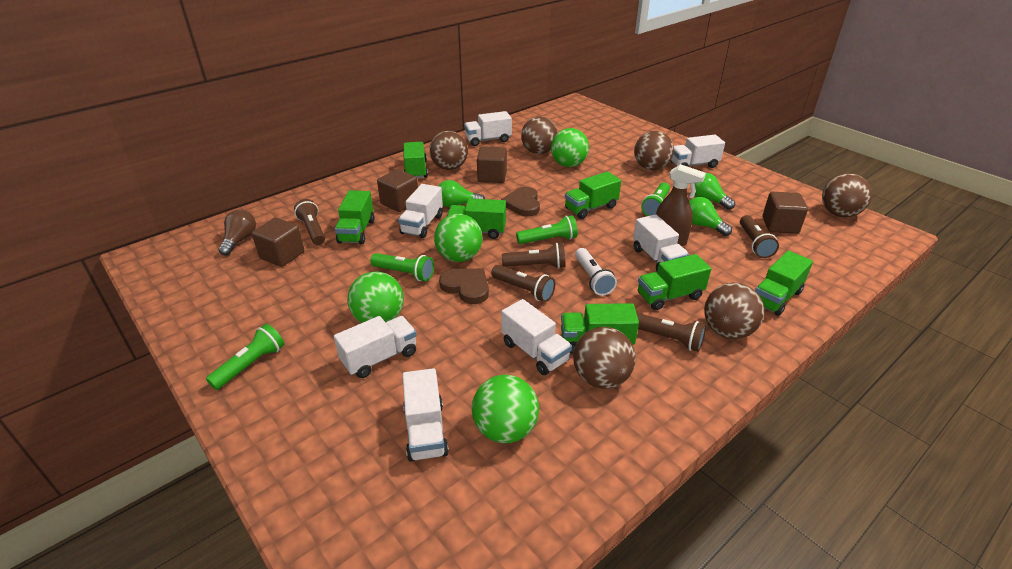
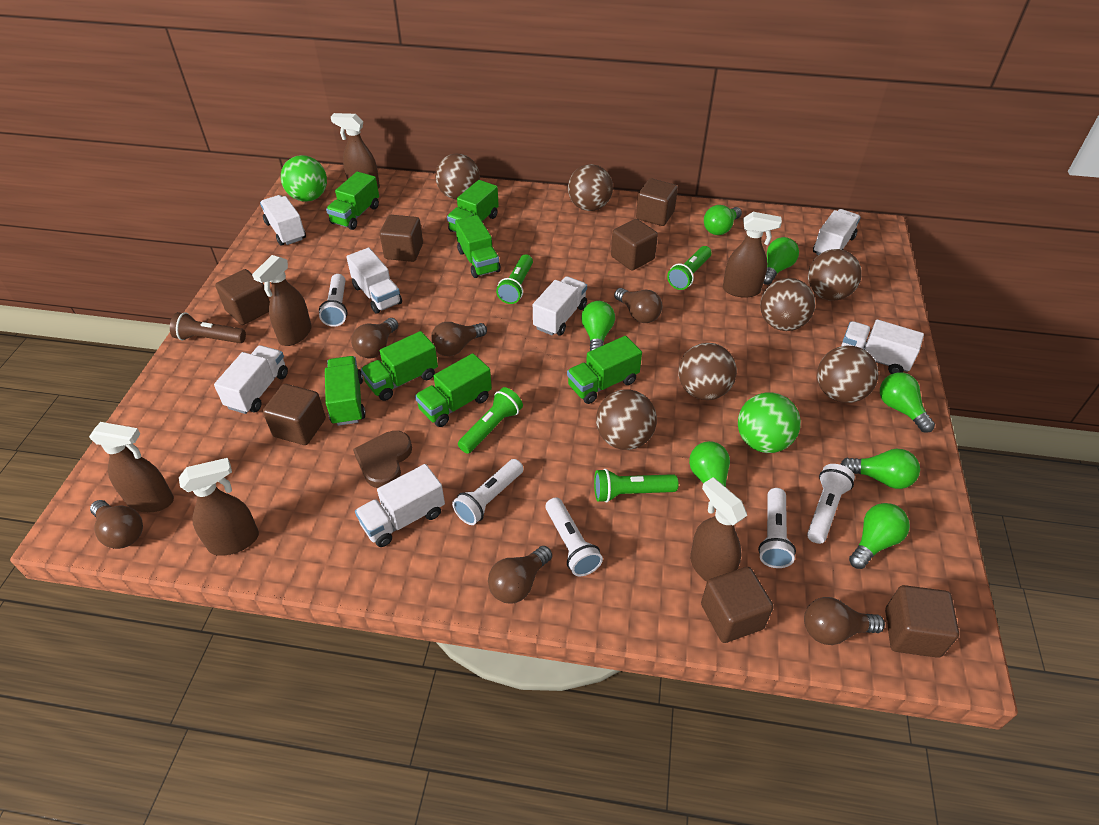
brown ball: 6 -> 7
brown cube: 4 -> 7
brown flashlight: 5 -> 1
brown heart: 2 -> 1
brown light bulb: 1 -> 6
brown spray bottle: 1 -> 6
green ball: 4 -> 2
green light bulb: 3 -> 7
white flashlight: 1 -> 5

